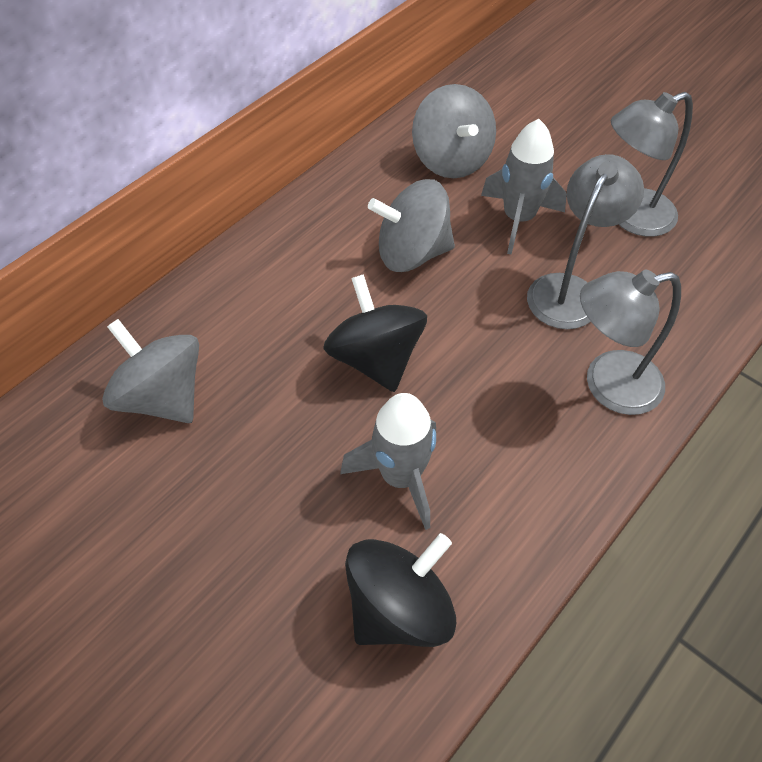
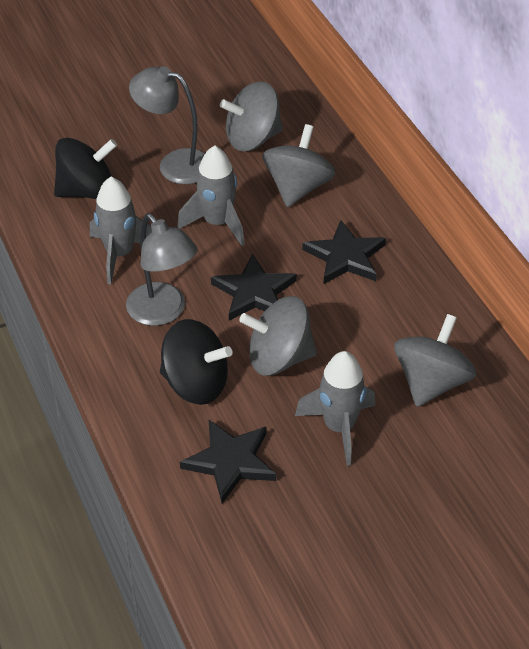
black star: 0 -> 3
grey lamp: 3 -> 2
grey rocket: 2 -> 3
grey spinning top: 3 -> 4

